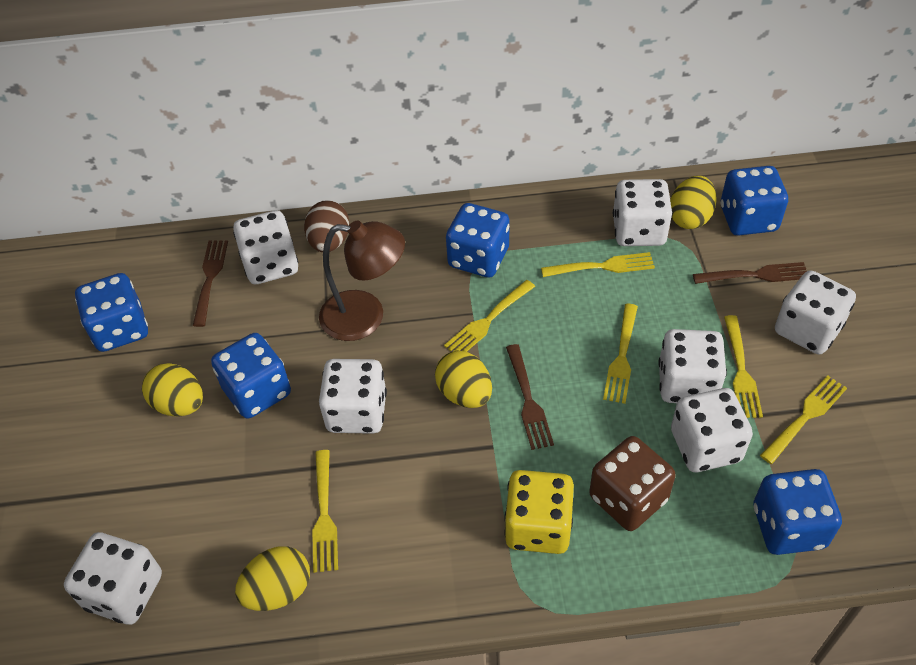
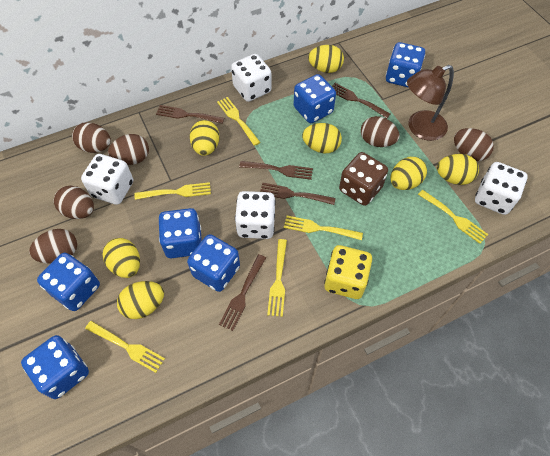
blue dice: 5 -> 6
brown egg: 1 -> 6
brown fork: 3 -> 5
white dice: 7 -> 4
yellow egg: 4 -> 7

